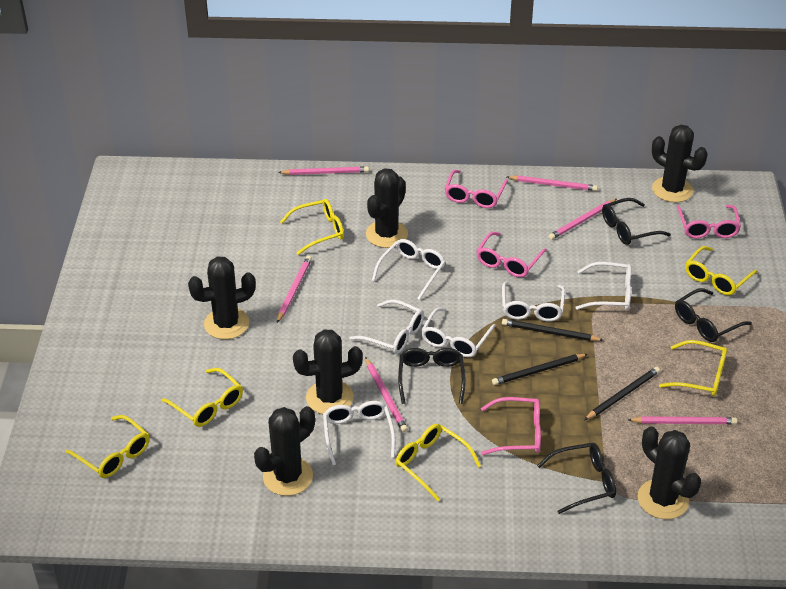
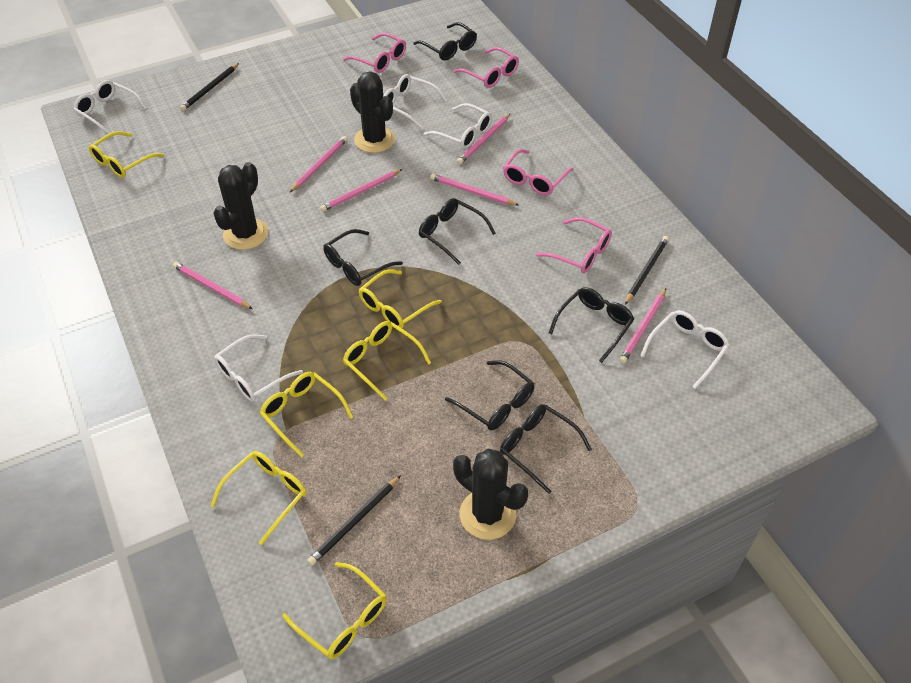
black cactus: 6 -> 3
black glasses: 4 -> 6
white glasses: 6 -> 5

